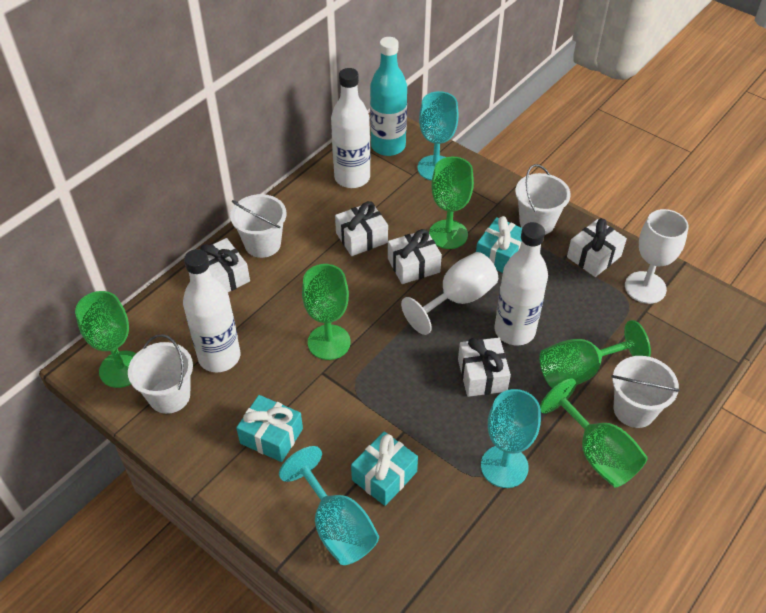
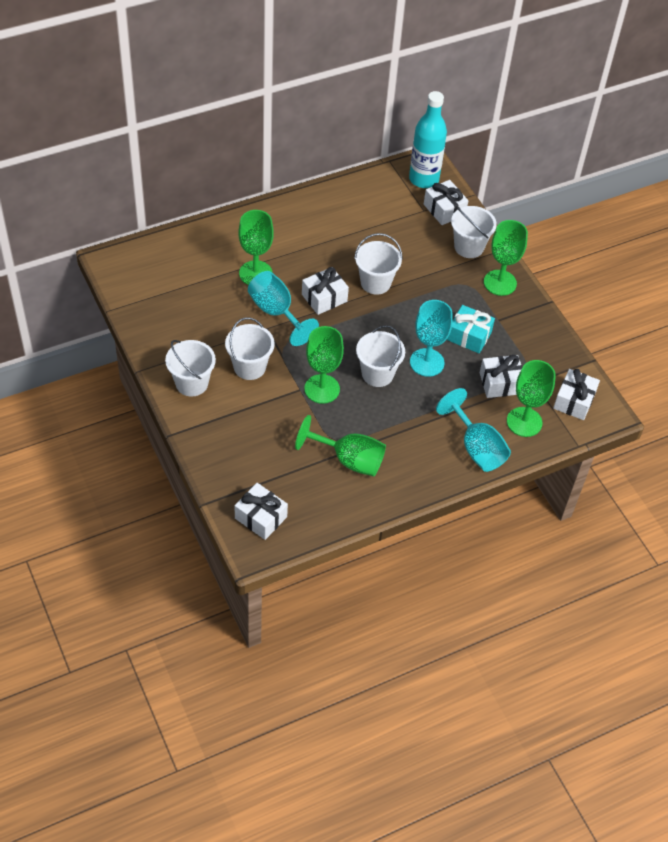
turquoise gift: 3 -> 1
white bottle: 3 -> 0
white bucket: 4 -> 5
white goblet: 2 -> 0

